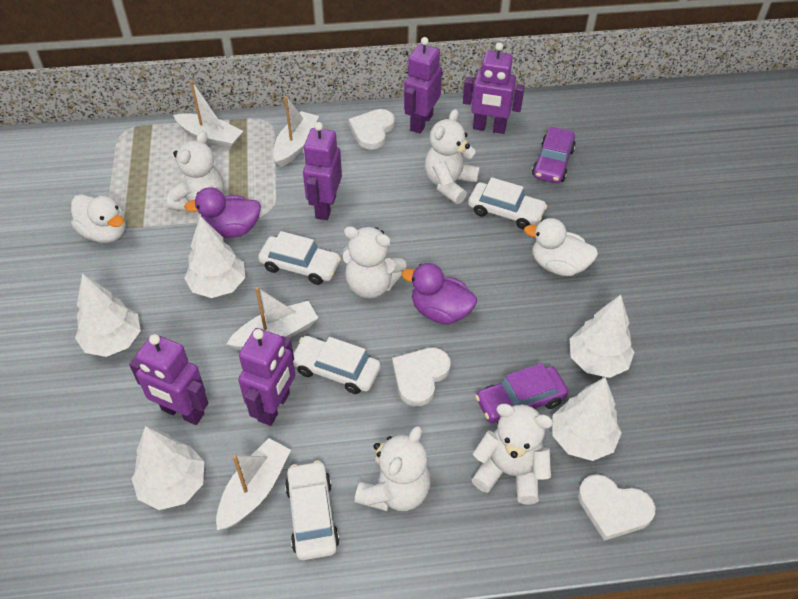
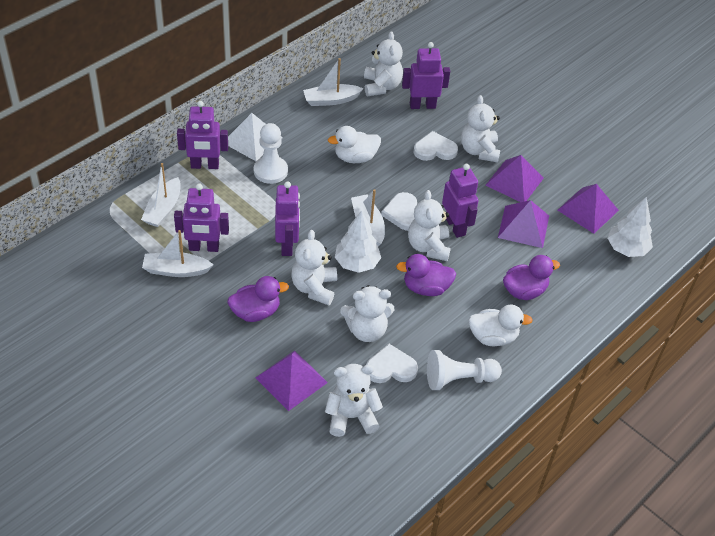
purple car: 2 -> 0
purple duck: 2 -> 3
purple pyramid: 0 -> 4
white car: 4 -> 0
white pawn: 0 -> 2
white pyramid: 0 -> 1
white teddy bear: 5 -> 6
white tree: 5 -> 2

